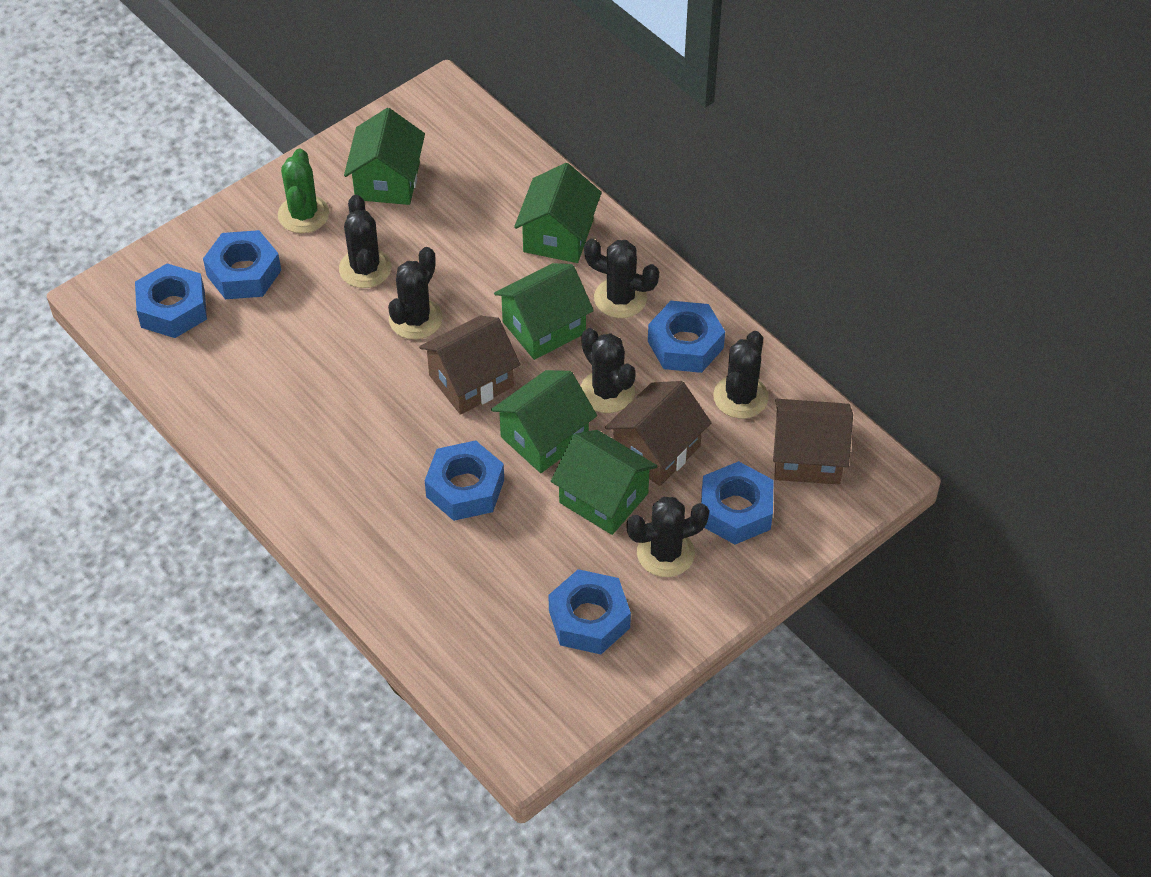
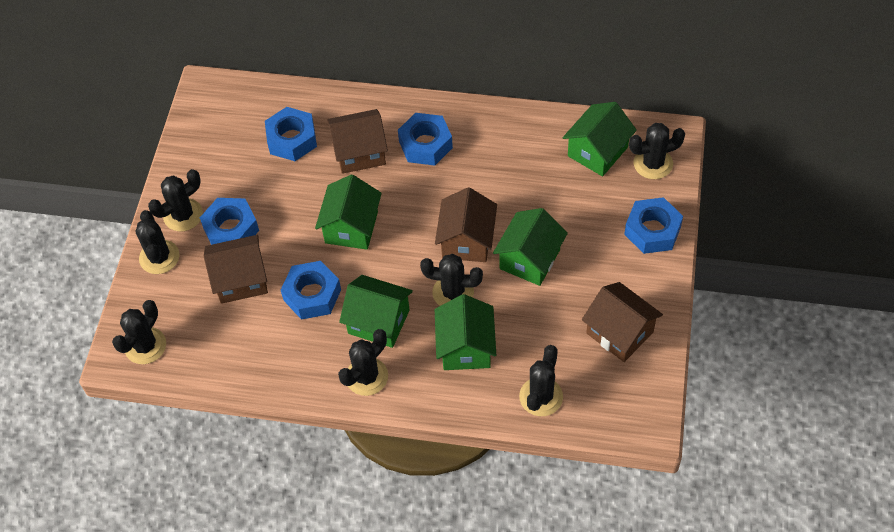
black cactus: 6 -> 7
blue nut: 6 -> 5
brown house: 3 -> 4
green cactus: 1 -> 0

